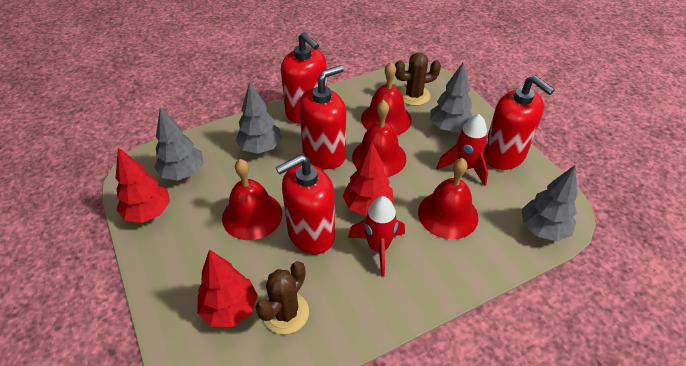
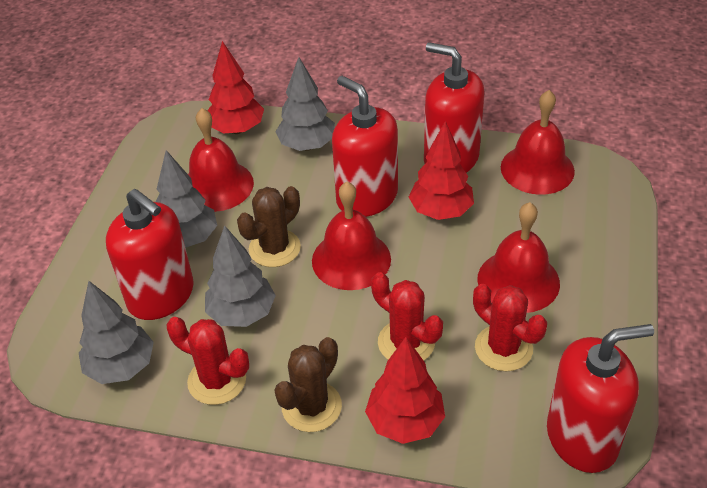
red cactus: 0 -> 3
red rocket: 2 -> 0

